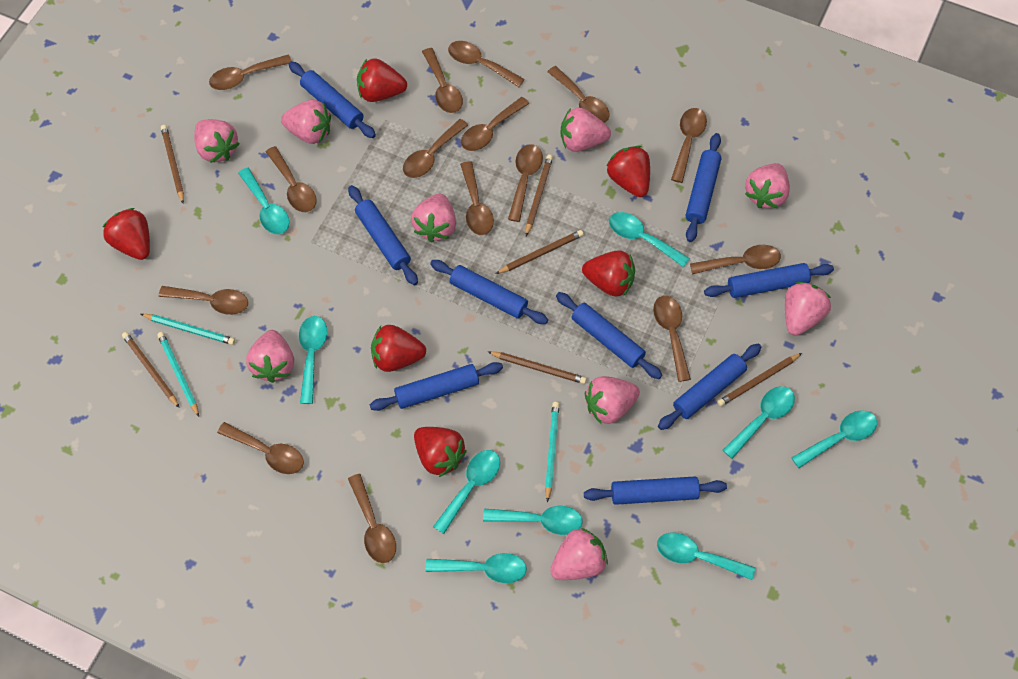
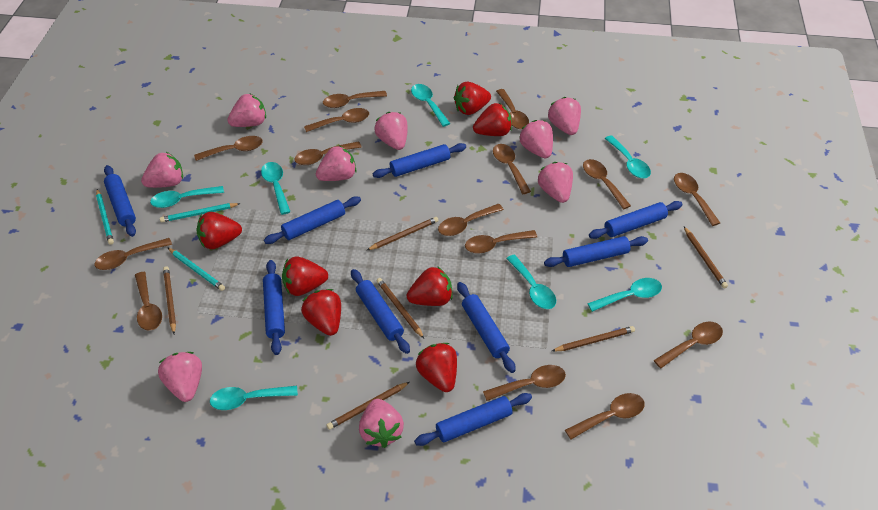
red strawberry: 6 -> 7
turquoise spoon: 9 -> 7

